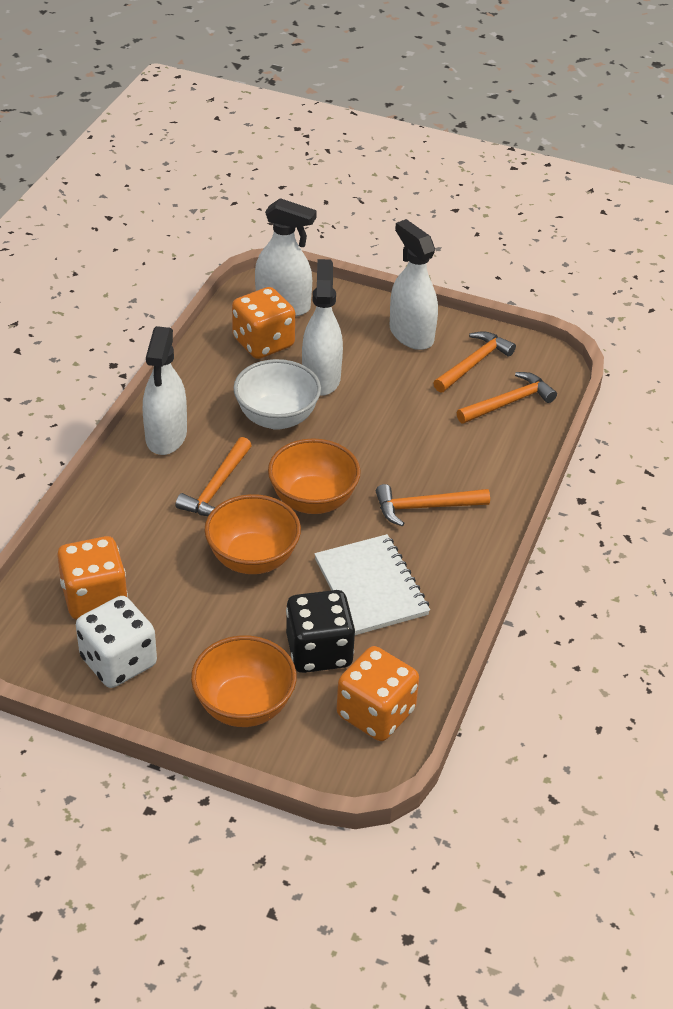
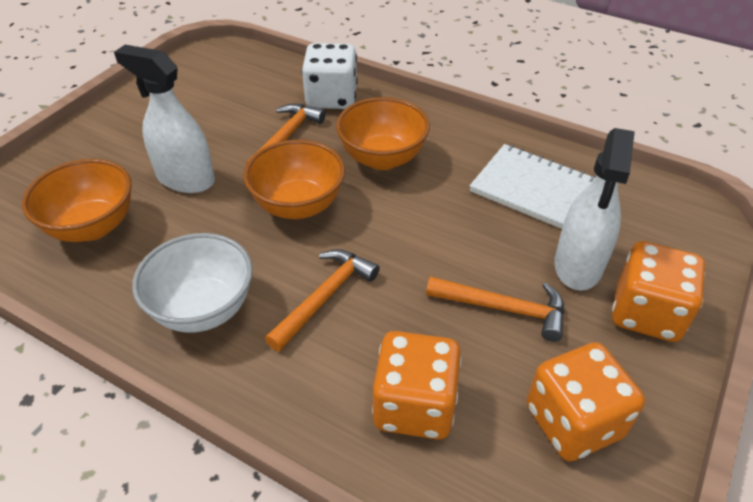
black dice: 1 -> 0
orange hammer: 4 -> 3
white spray bottle: 4 -> 2

